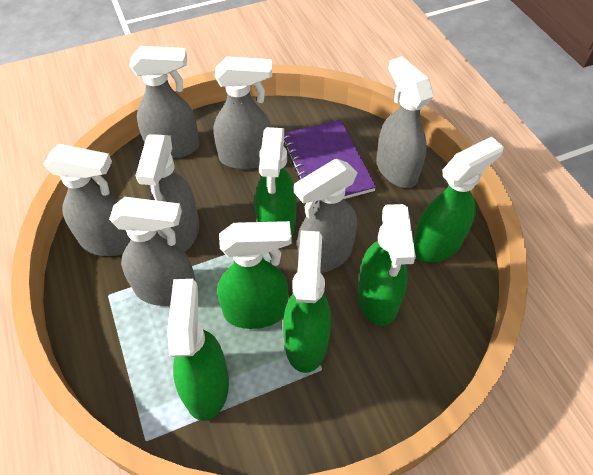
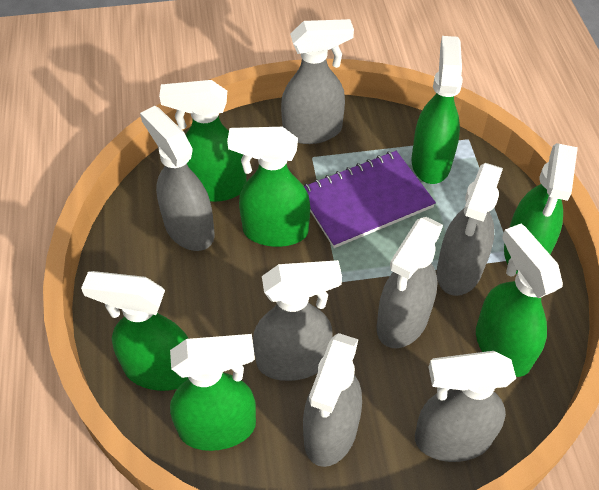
green spray bottle: 6 -> 7

